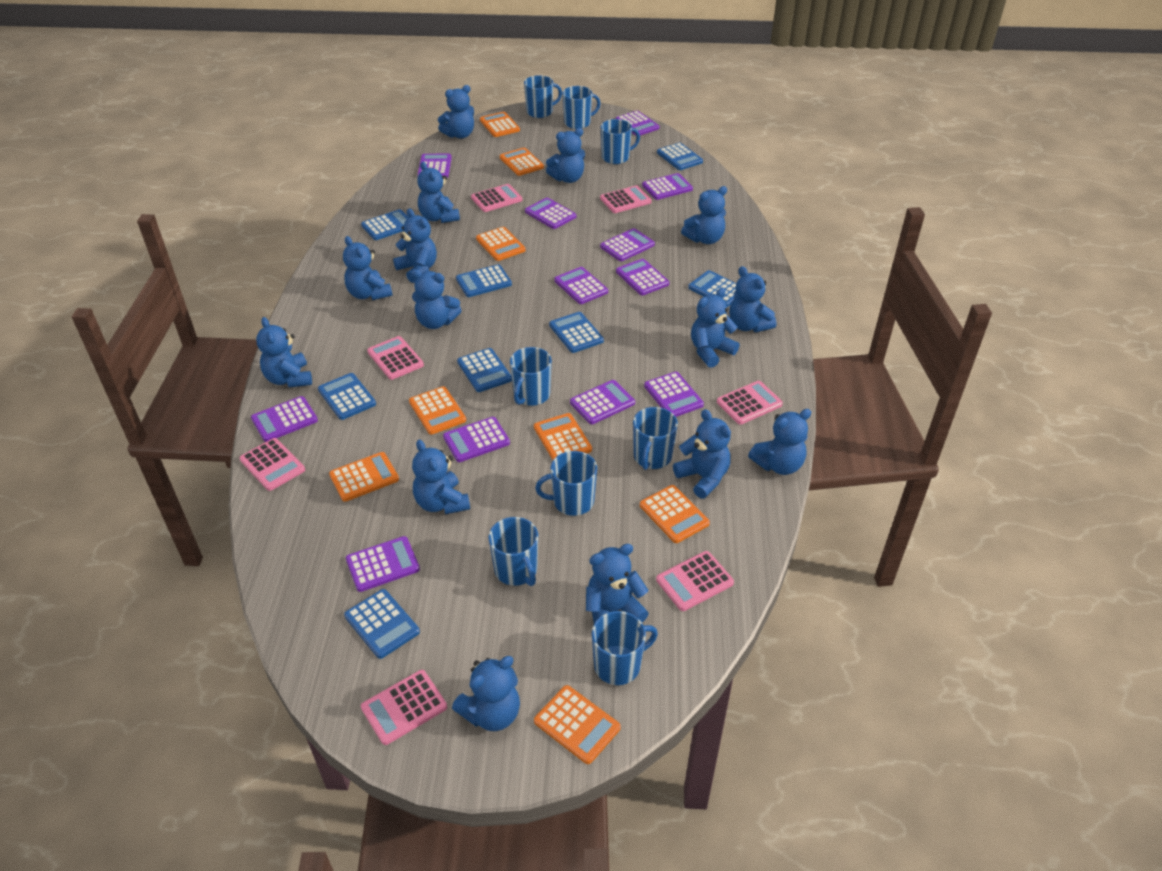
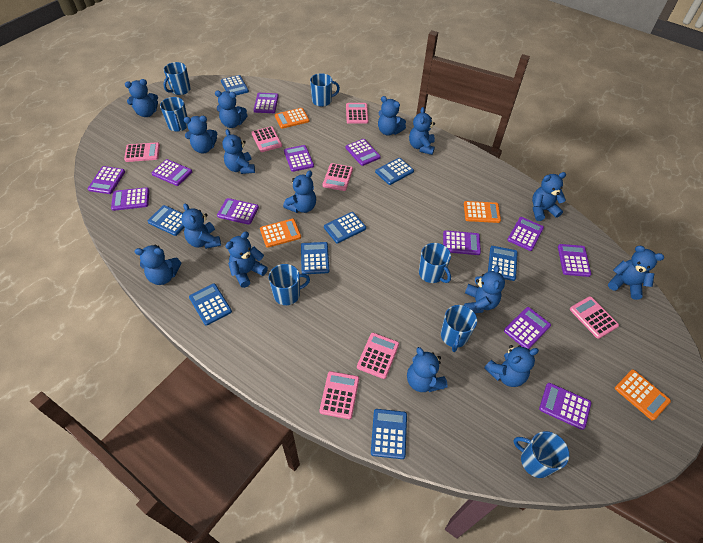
blue mug: 8 -> 7
orange calculator: 8 -> 4

